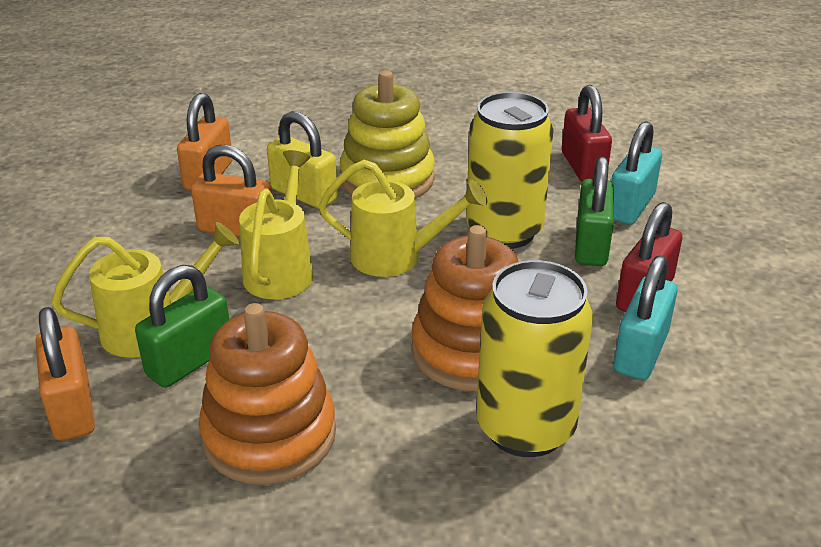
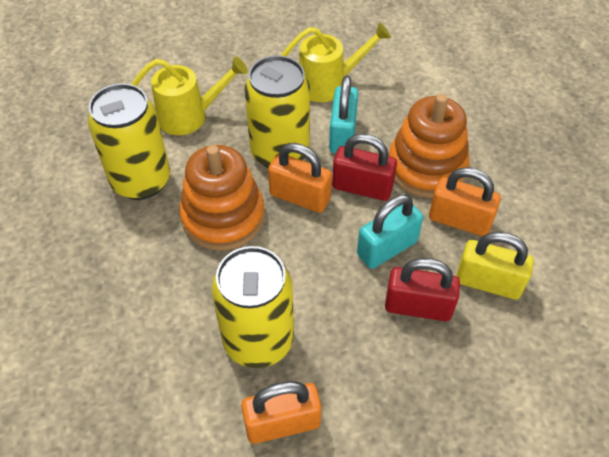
green padlock: 2 -> 0
yellow can: 2 -> 3
yellow stacking toy: 1 -> 0
yellow watering can: 3 -> 2

